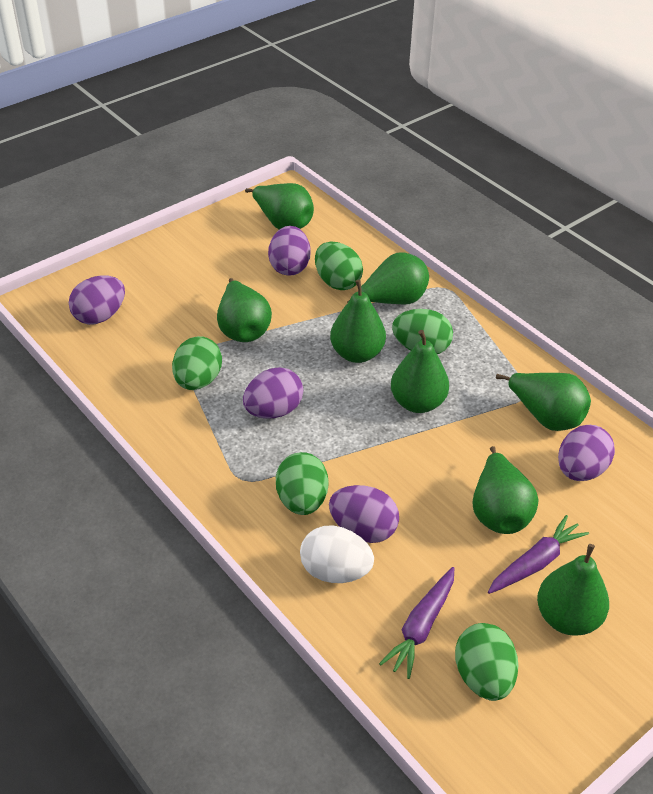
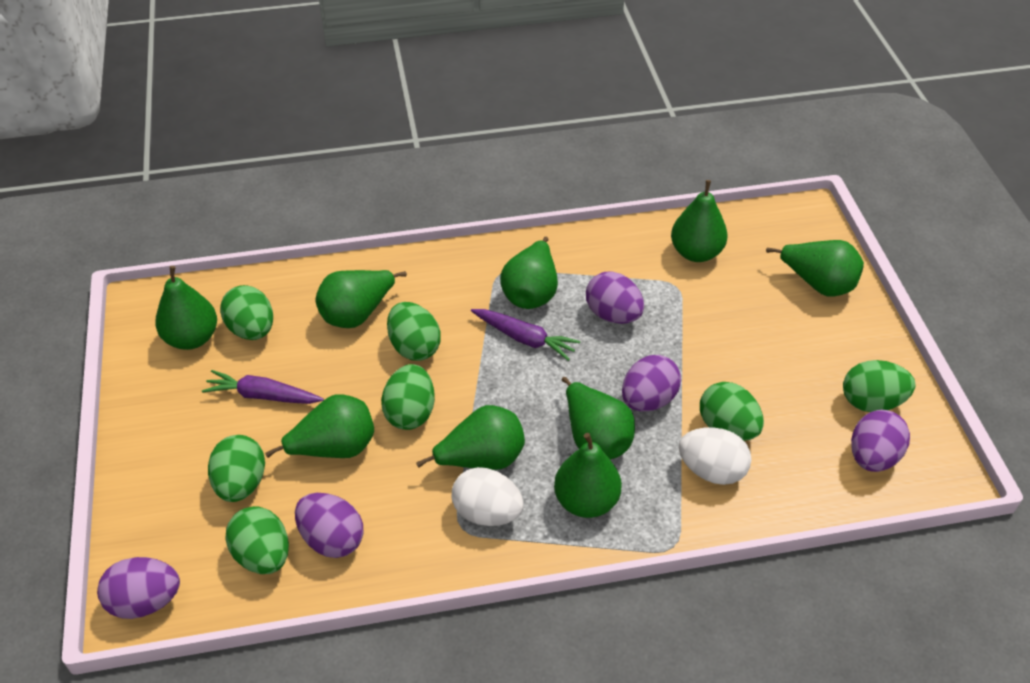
green egg: 5 -> 7
green pear: 8 -> 9
white egg: 1 -> 2

